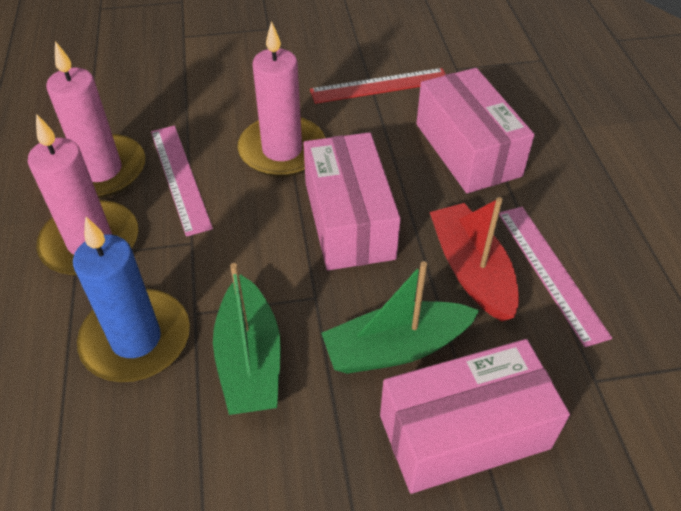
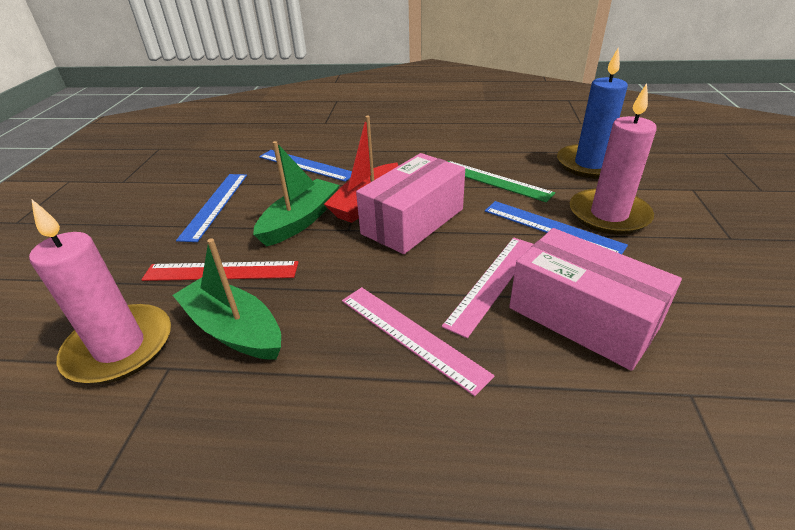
blue ruler: 0 -> 3
green ruler: 0 -> 1
pink box: 3 -> 2
pink candle: 3 -> 2

